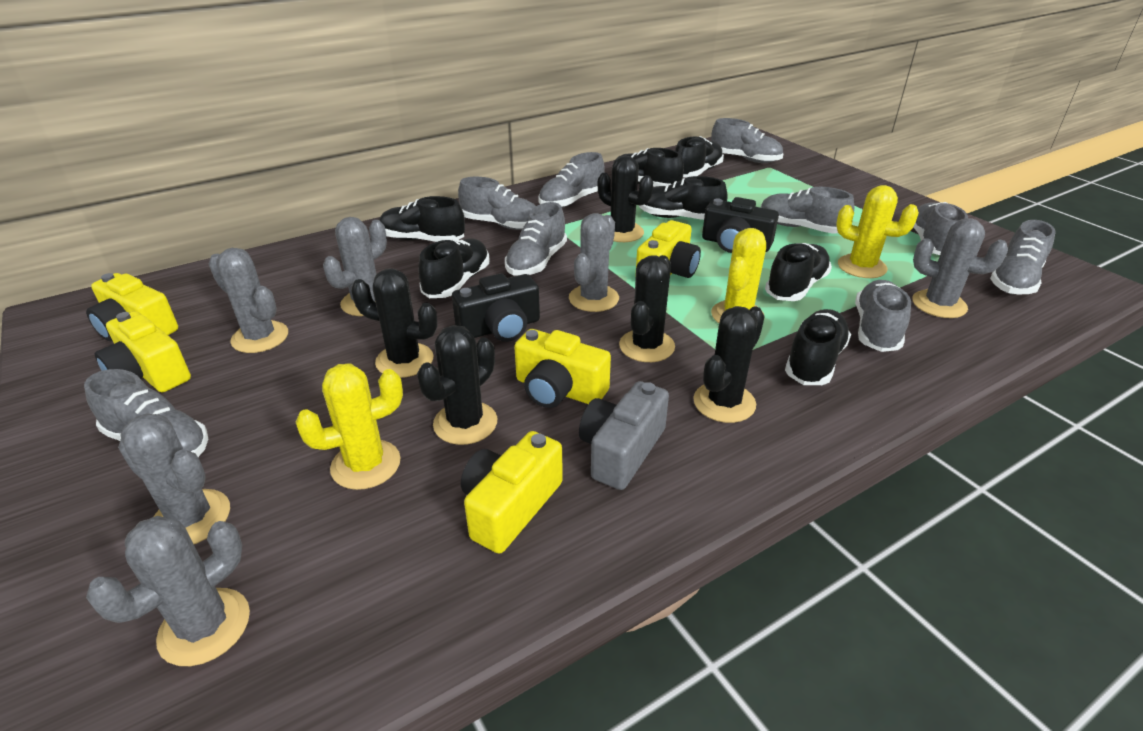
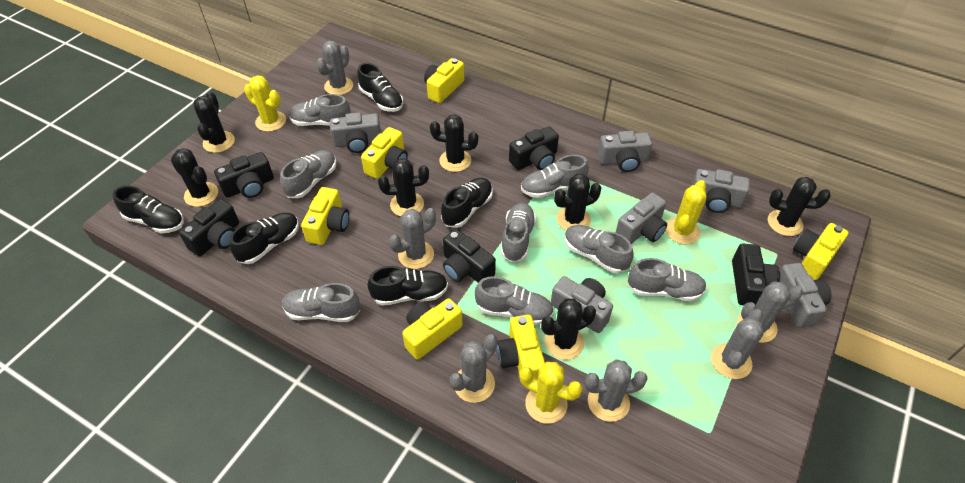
black cactus: 5 -> 7
black camera: 2 -> 5
black shoe: 7 -> 5
grey camera: 1 -> 6
grey shoe: 9 -> 8
yellow camera: 5 -> 6

